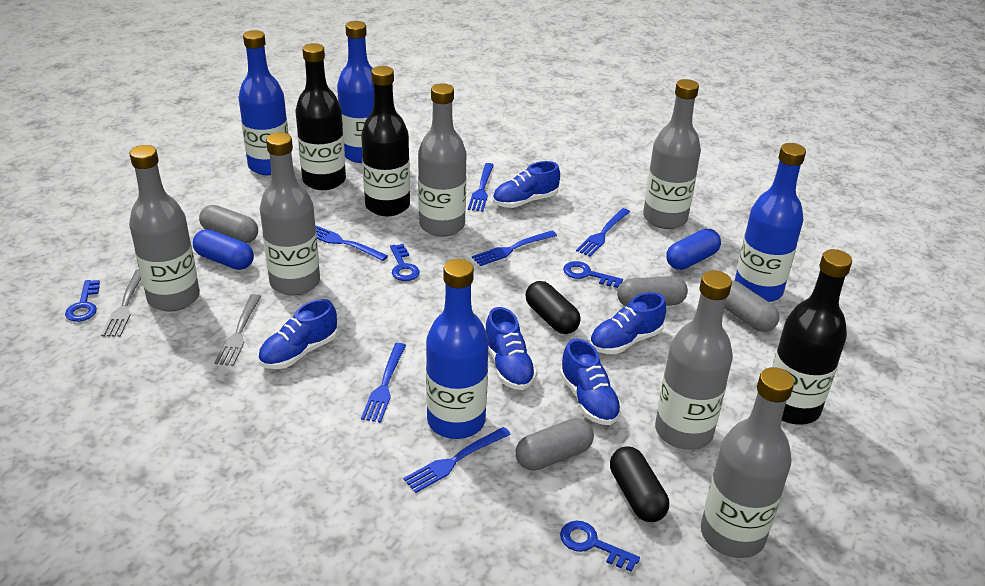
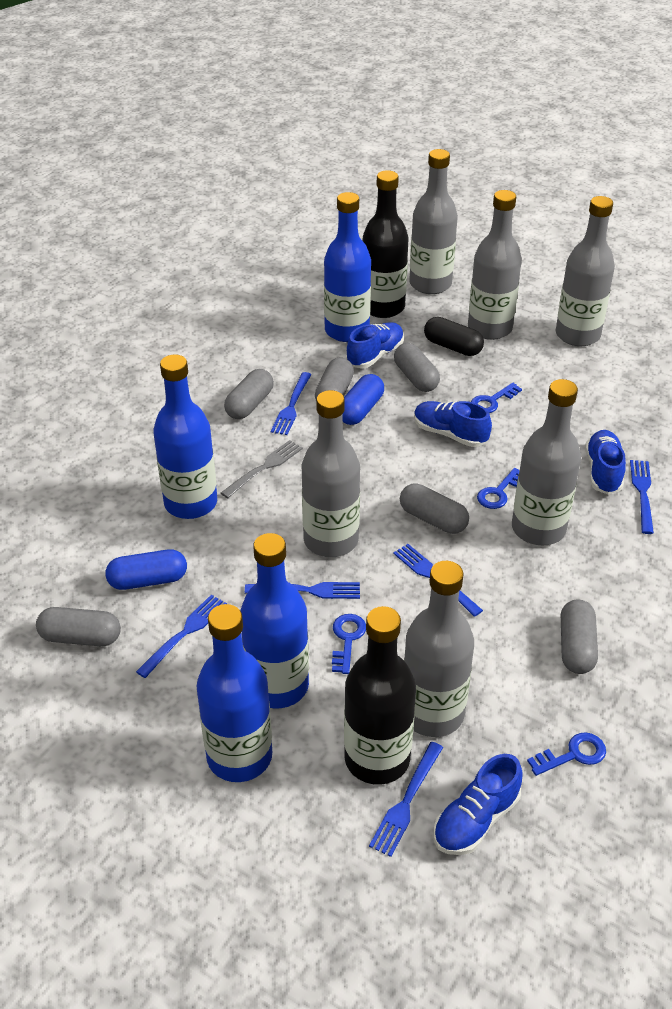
black bottle: 3 -> 2
black capsule: 2 -> 1
blue shoe: 5 -> 4
grey capsule: 4 -> 6
grey fork: 2 -> 1

